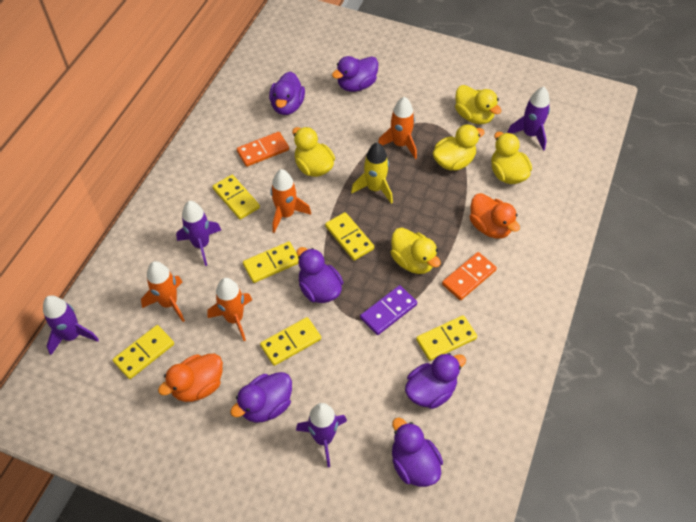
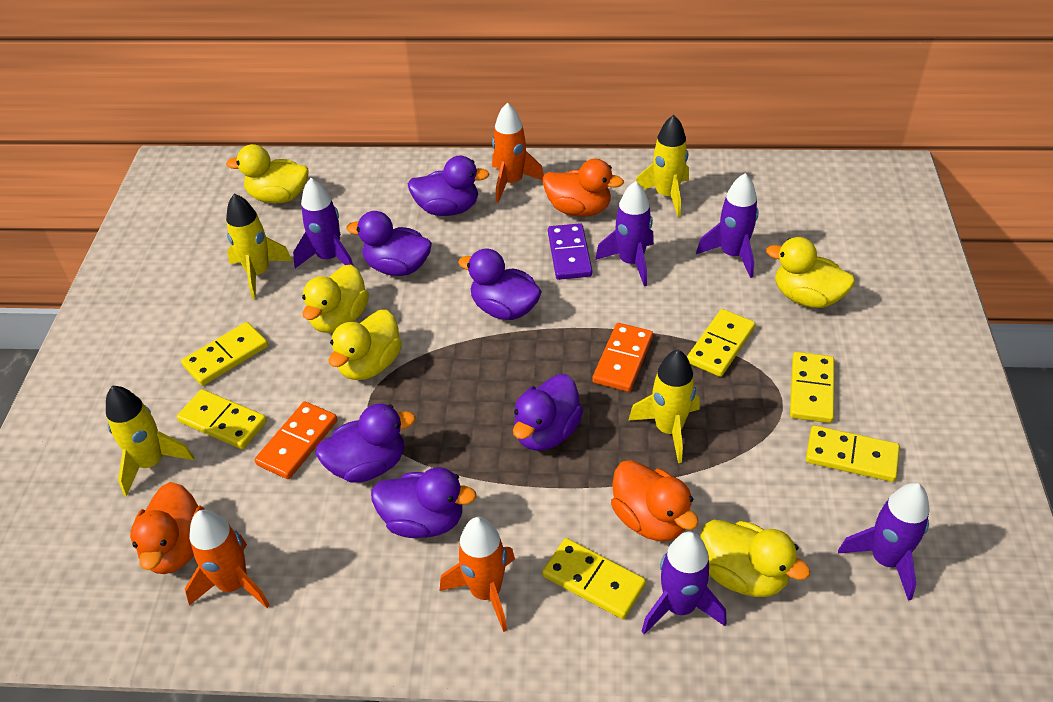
orange duck: 2 -> 3
orange rocket: 4 -> 3
purple rocket: 4 -> 5
yellow rocket: 1 -> 4

